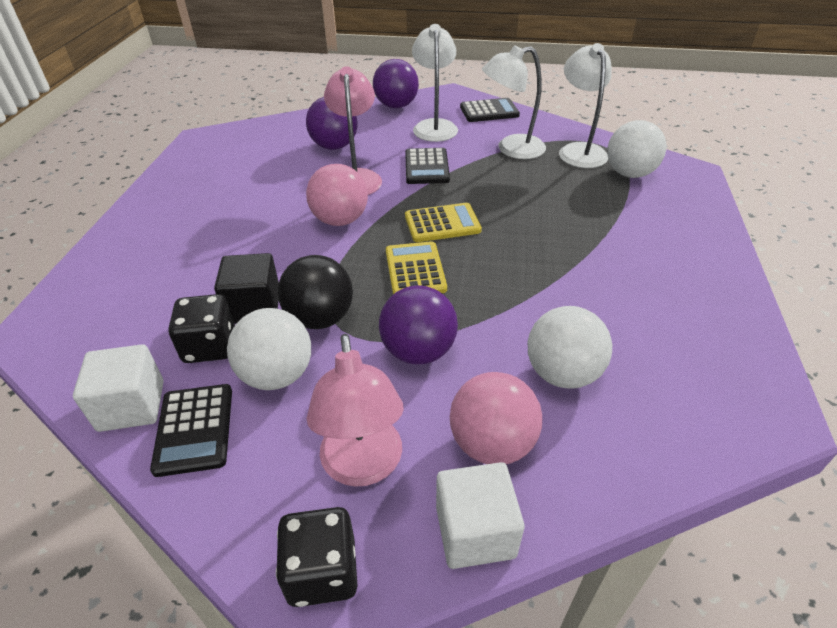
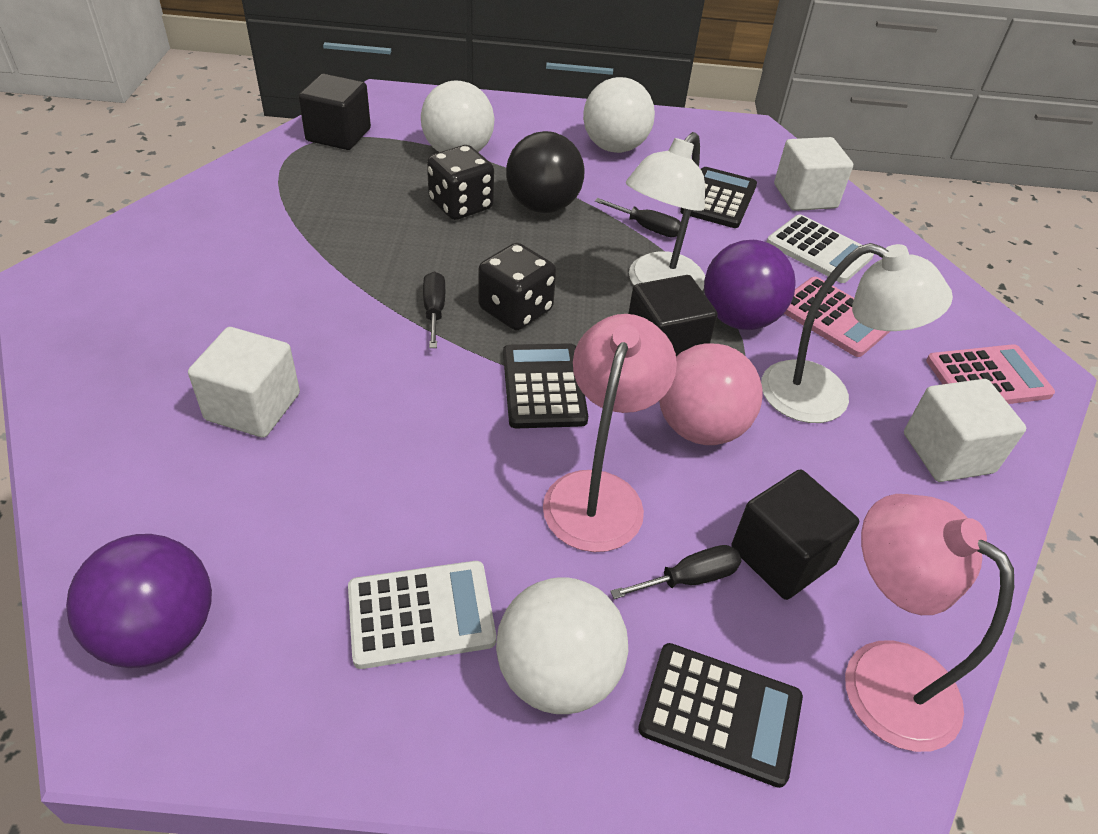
black cube: 1 -> 3
black screwdriver: 0 -> 3
pink ball: 2 -> 1
pink calculator: 0 -> 2
purple ball: 3 -> 2
white calculator: 0 -> 2
white cube: 2 -> 3
white lamp: 3 -> 2
yellow calculator: 2 -> 0

